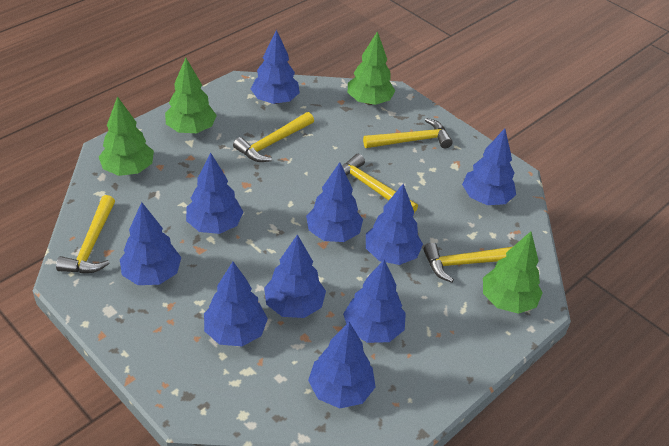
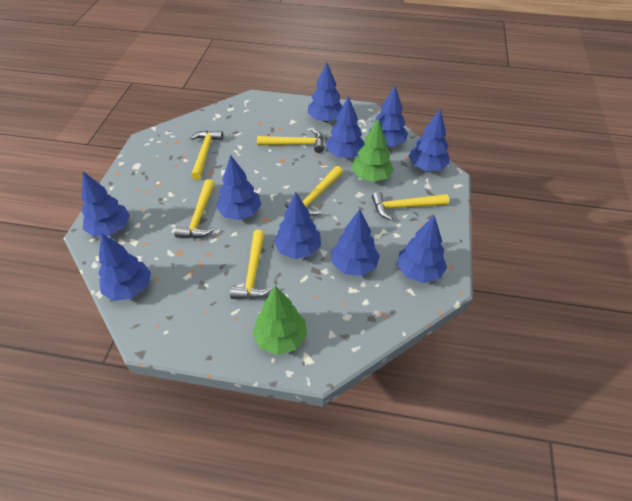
green tree: 4 -> 2
yellow hammer: 5 -> 6

